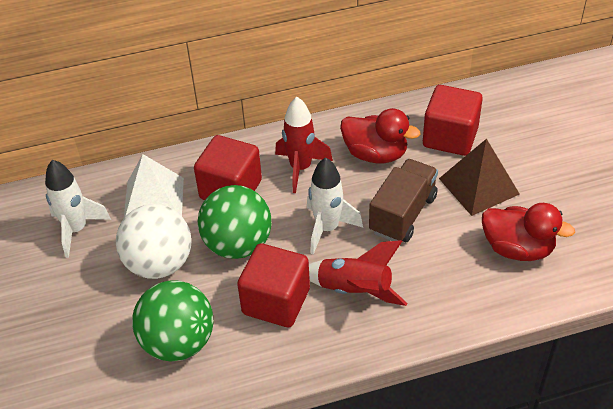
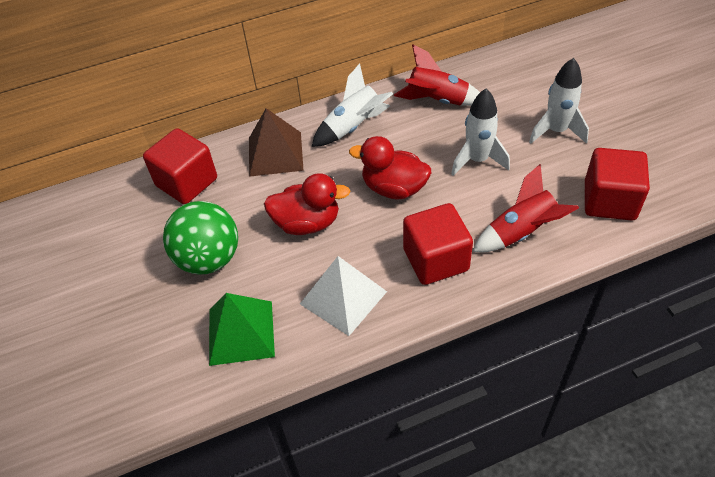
brown truck: 1 -> 0
green ball: 2 -> 1
green pyramid: 0 -> 1
white ball: 1 -> 0
white rocket: 2 -> 3

